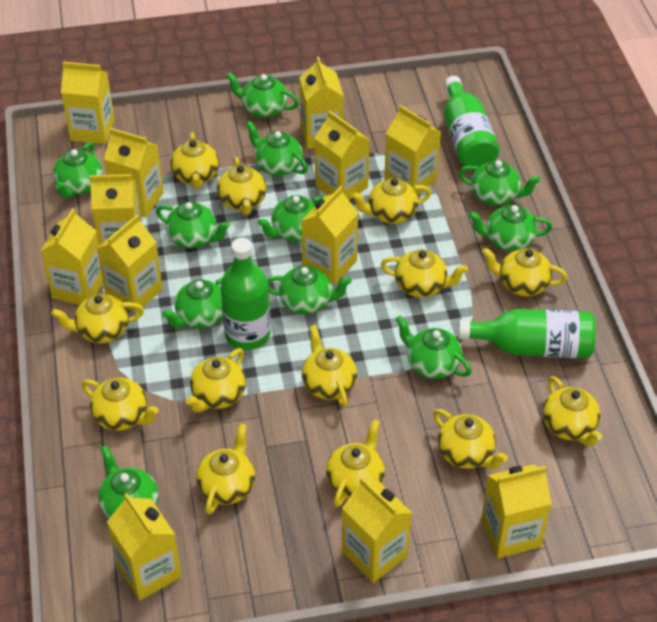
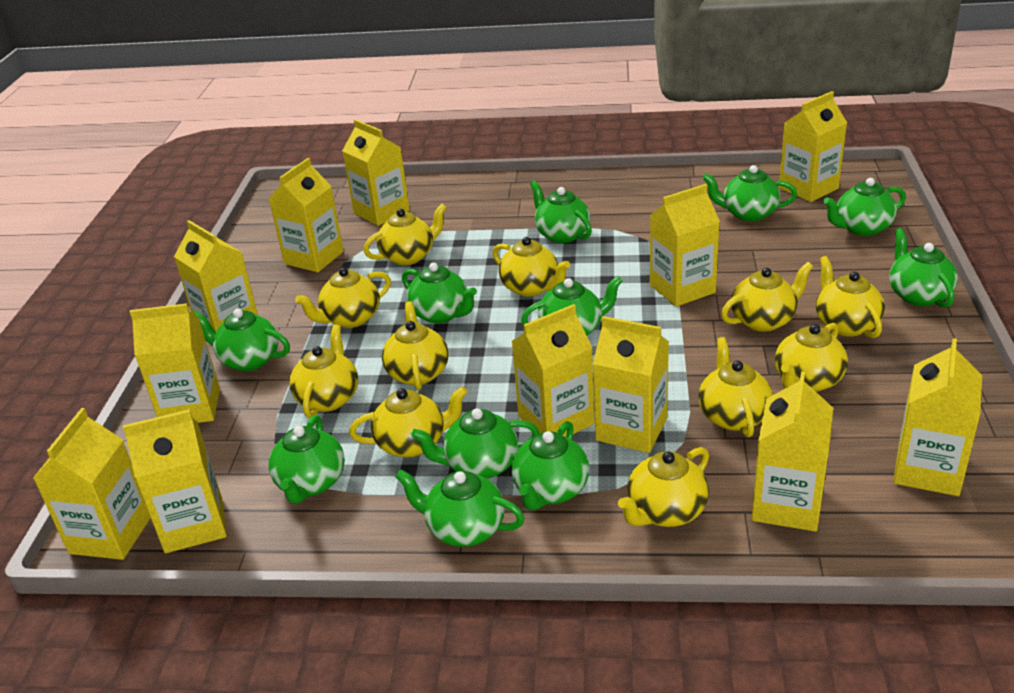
green bottle: 3 -> 0
yellow teapot: 13 -> 11

